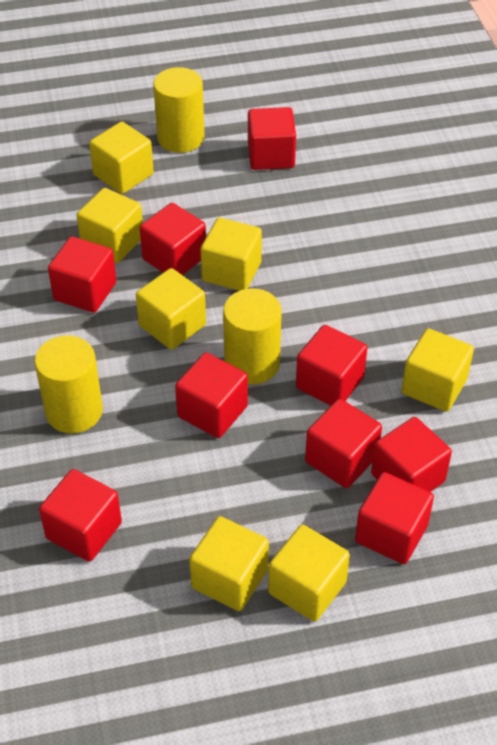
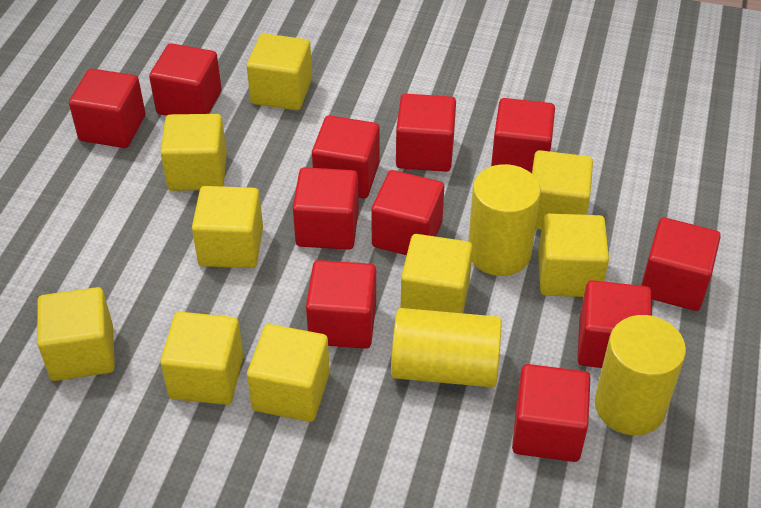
red cube: 9 -> 11
yellow cube: 7 -> 9

